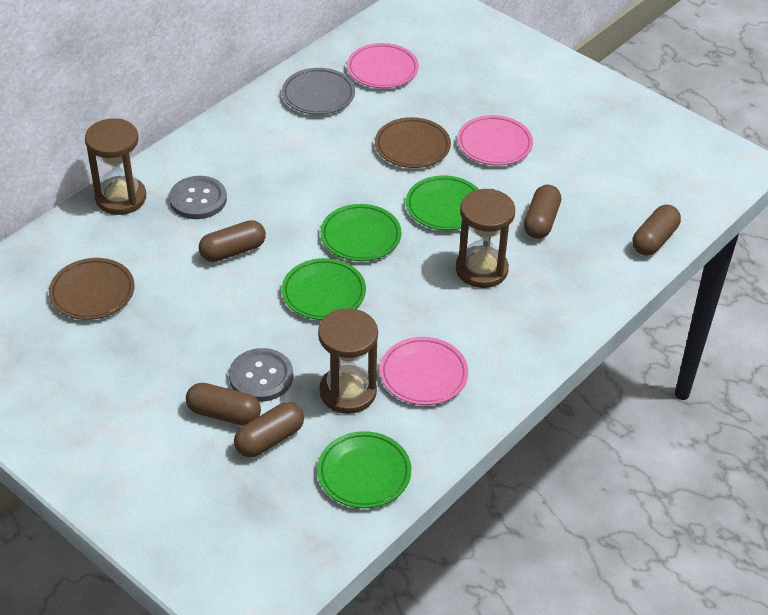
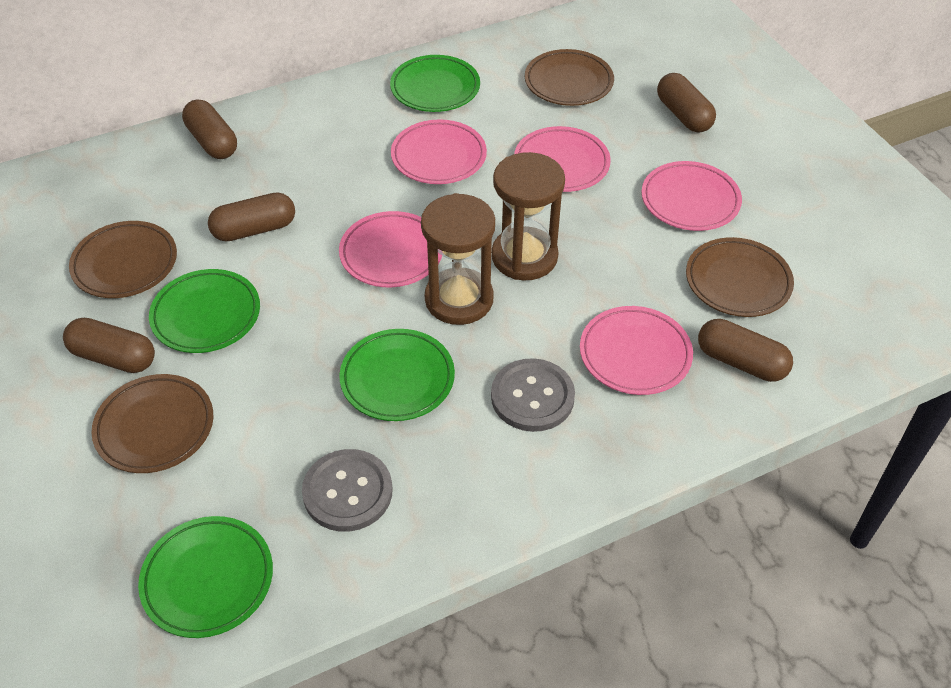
brown hourglass: 3 -> 2
brown plate: 2 -> 4
grey plate: 1 -> 0
pink plate: 3 -> 5

